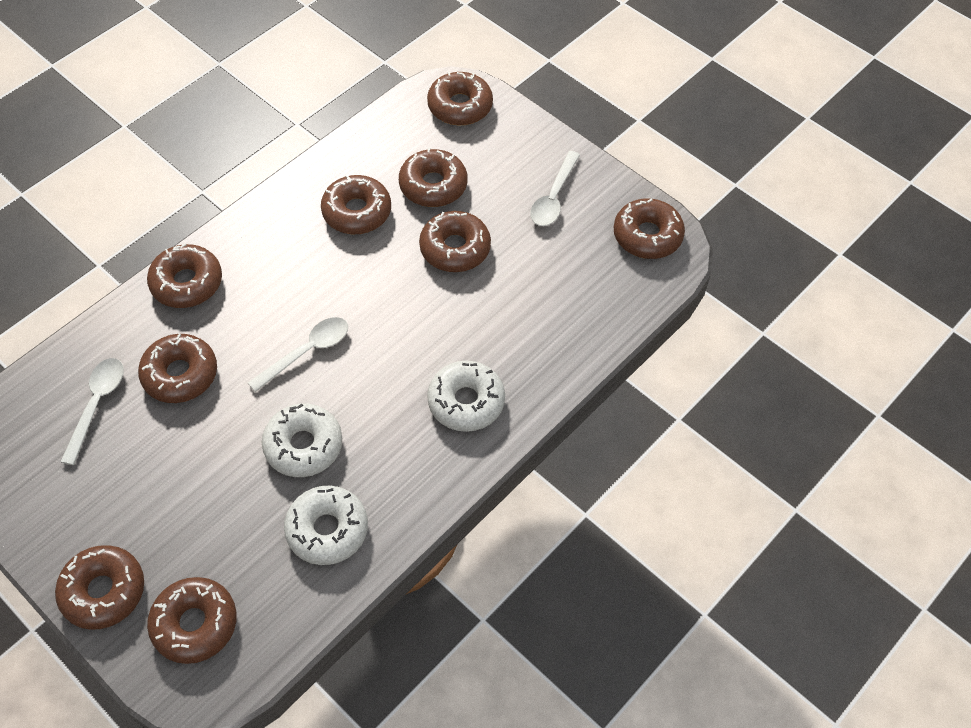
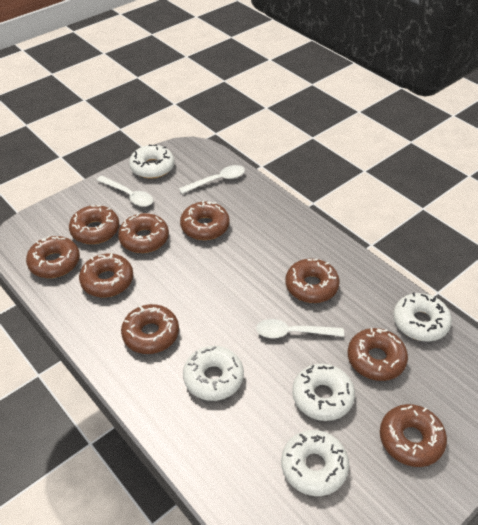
white donut: 3 -> 5

